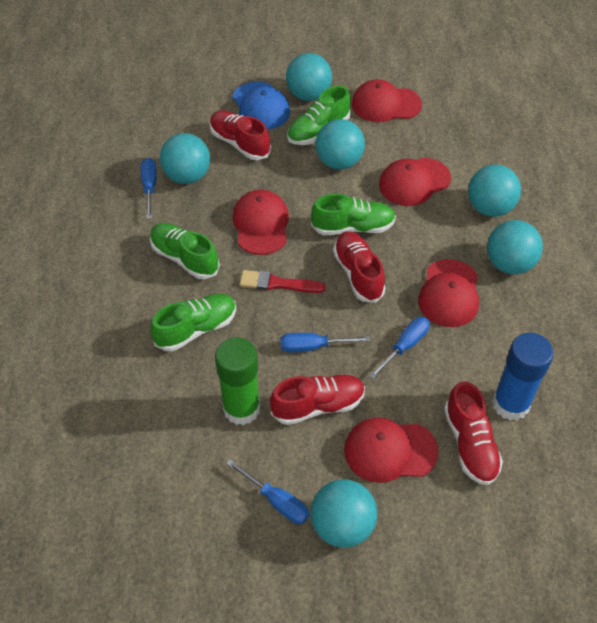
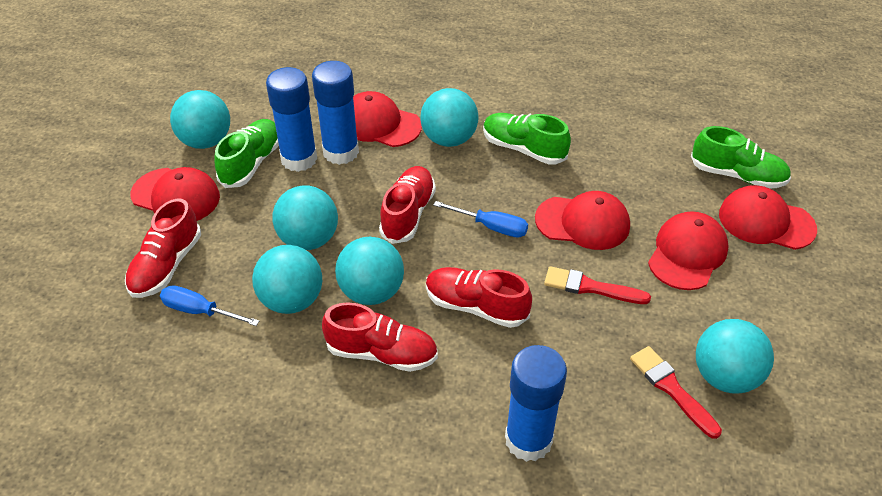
blue cap: 1 -> 0
blue glue stick: 1 -> 3
blue screwdriver: 4 -> 2
green glue stick: 1 -> 0
green shoe: 4 -> 3
red brush: 1 -> 2

